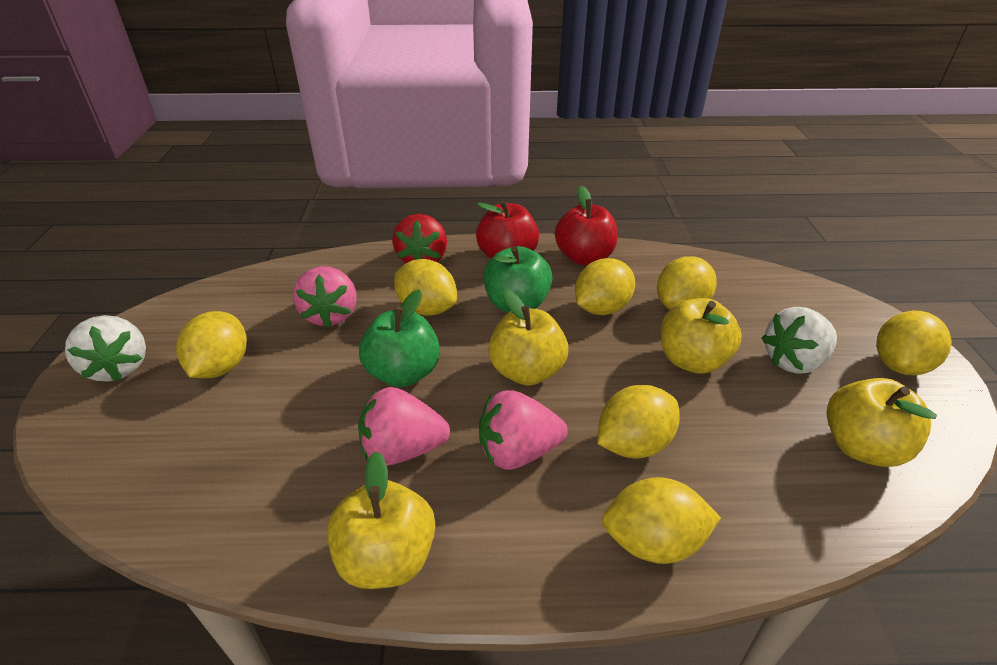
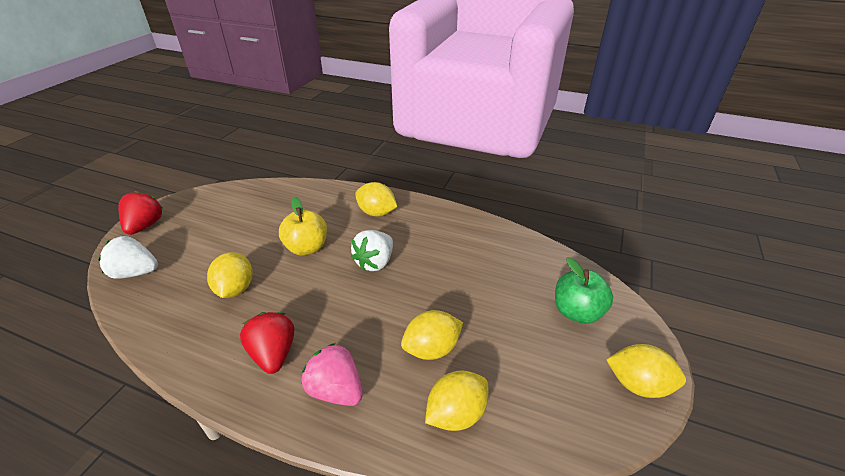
green apple: 2 -> 1
pink strawberry: 3 -> 1
red apple: 2 -> 0
red strawberry: 1 -> 2
yellow apple: 4 -> 1
yellow lemon: 7 -> 5

